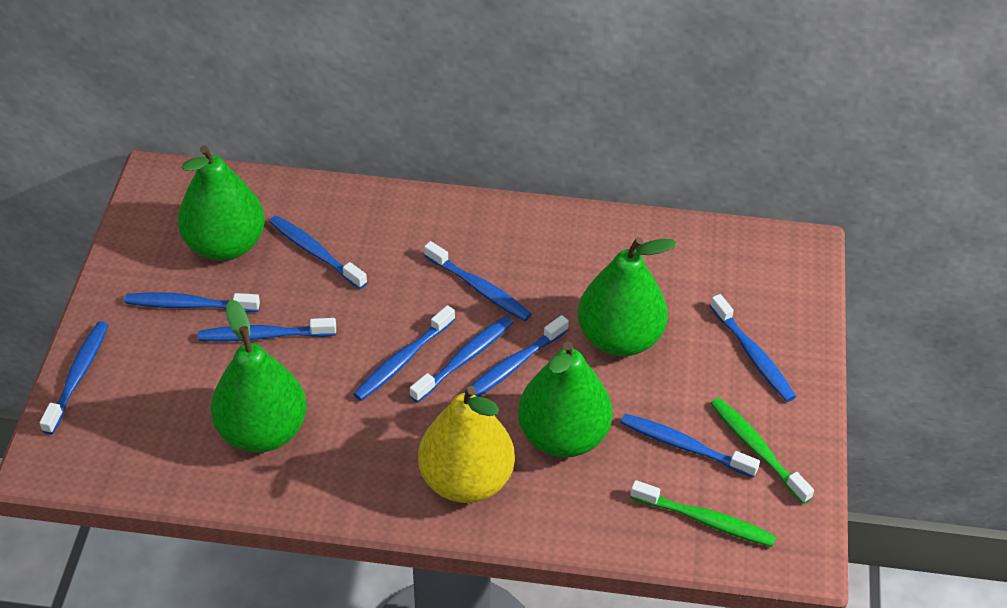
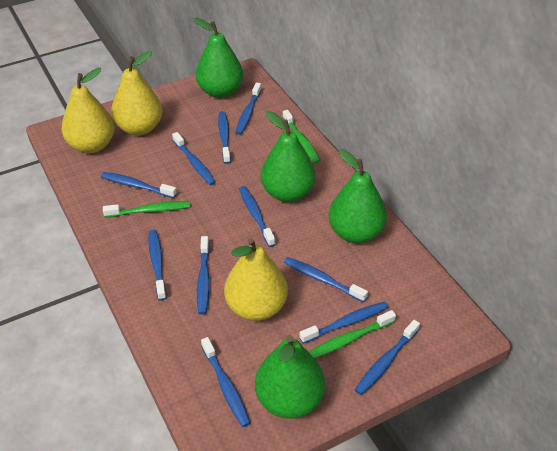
blue toothbrush: 10 -> 11
green toothbrush: 2 -> 3
yellow pear: 1 -> 3

